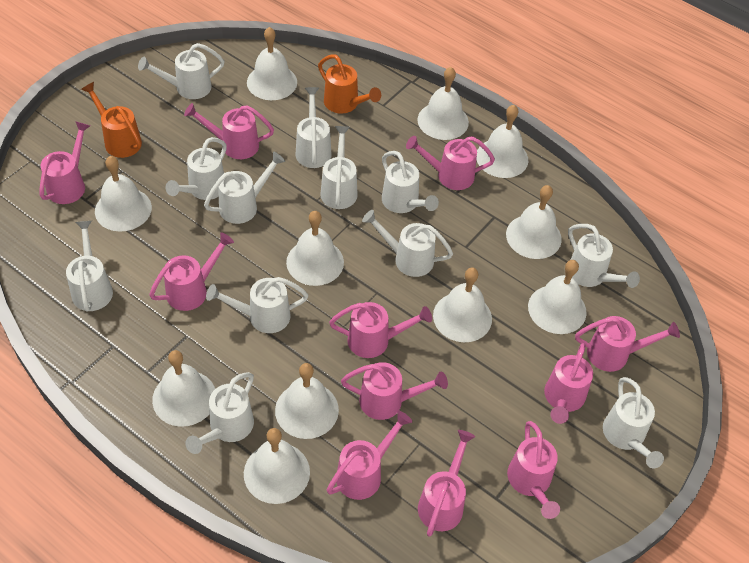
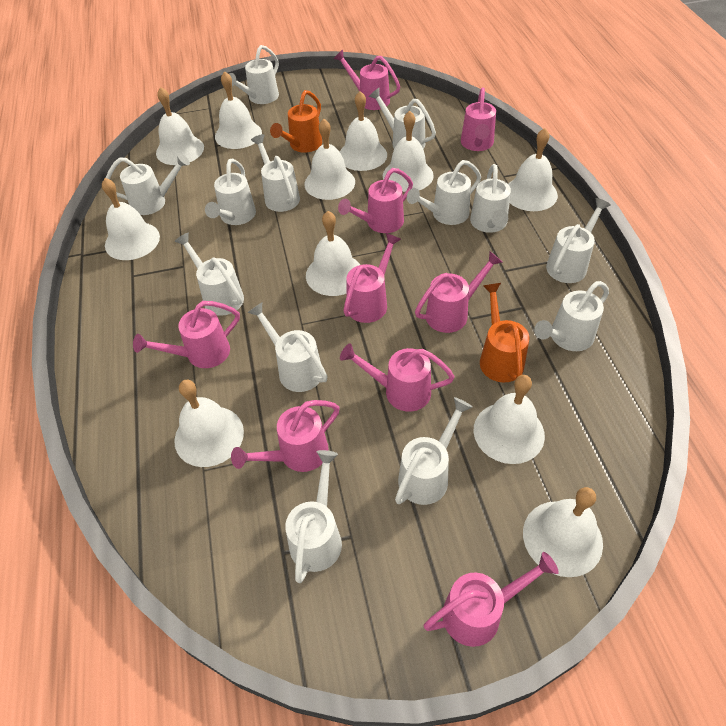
pink watering can: 11 -> 9
white watering can: 12 -> 13

